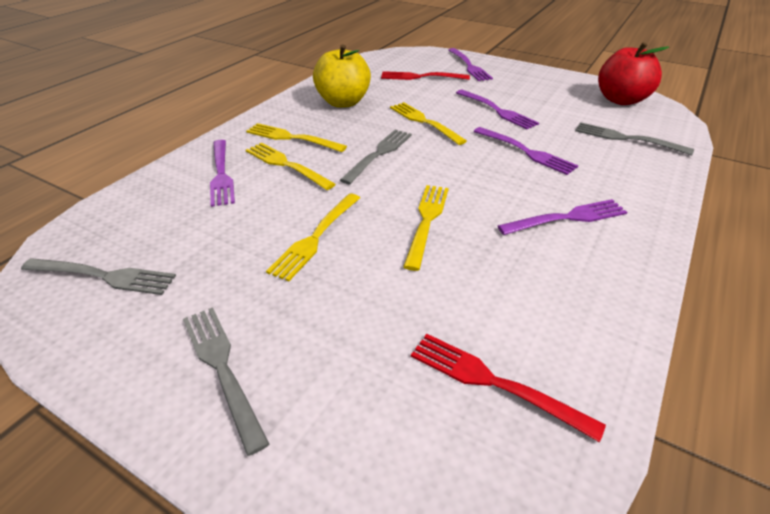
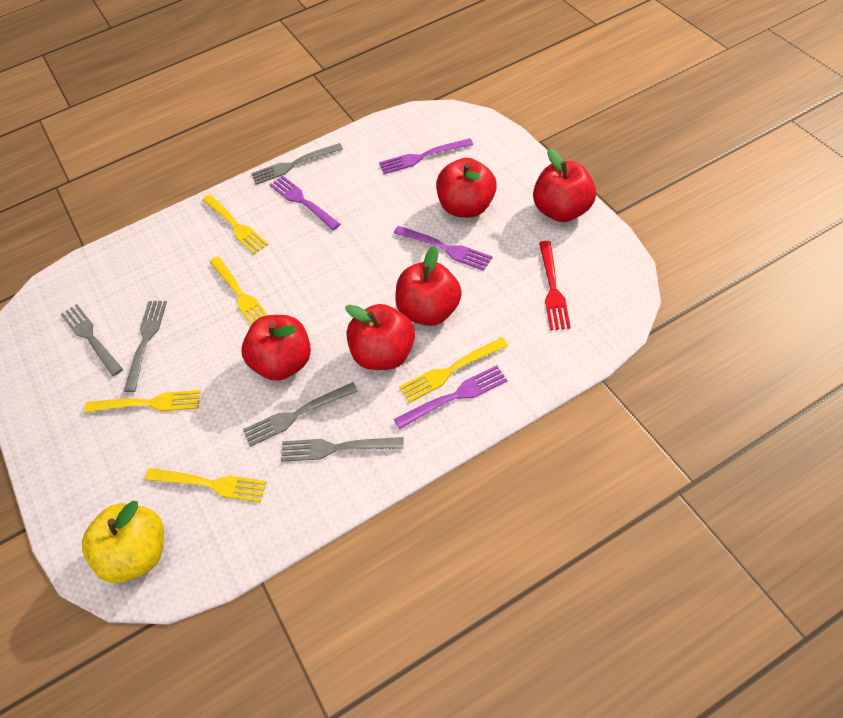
grey fork: 4 -> 5
purple fork: 5 -> 4
red apple: 1 -> 5
red fork: 2 -> 1

